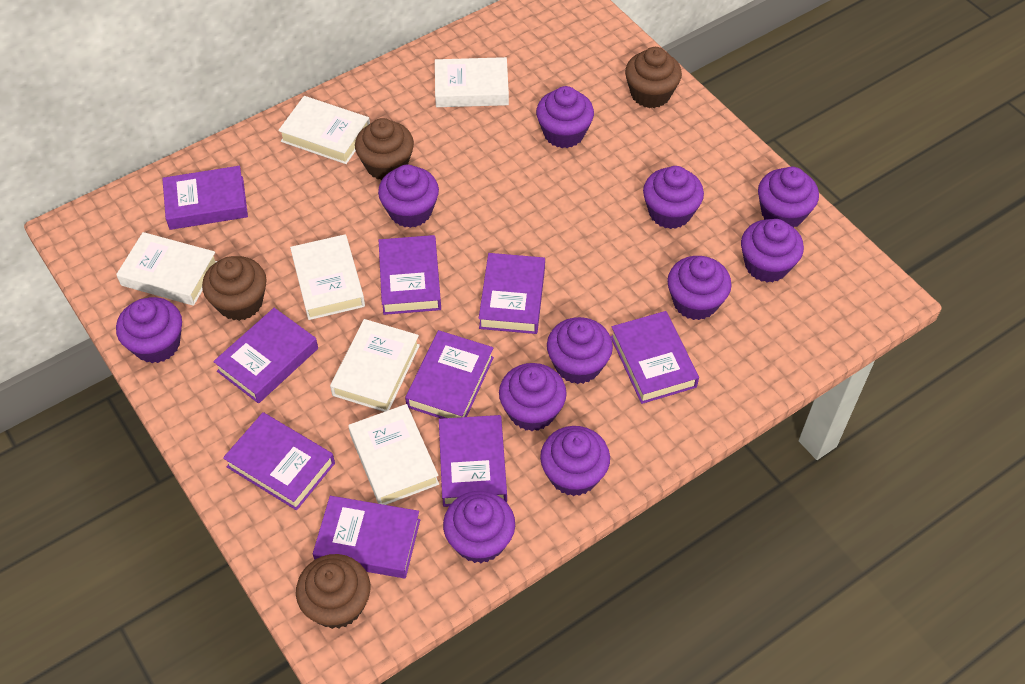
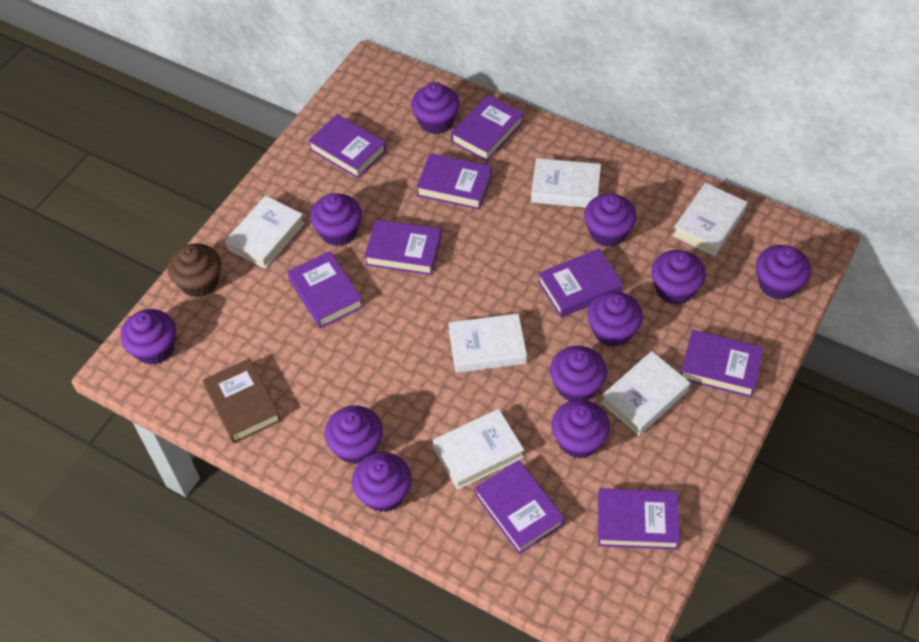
brown book: 0 -> 1
brown cupcake: 4 -> 1

